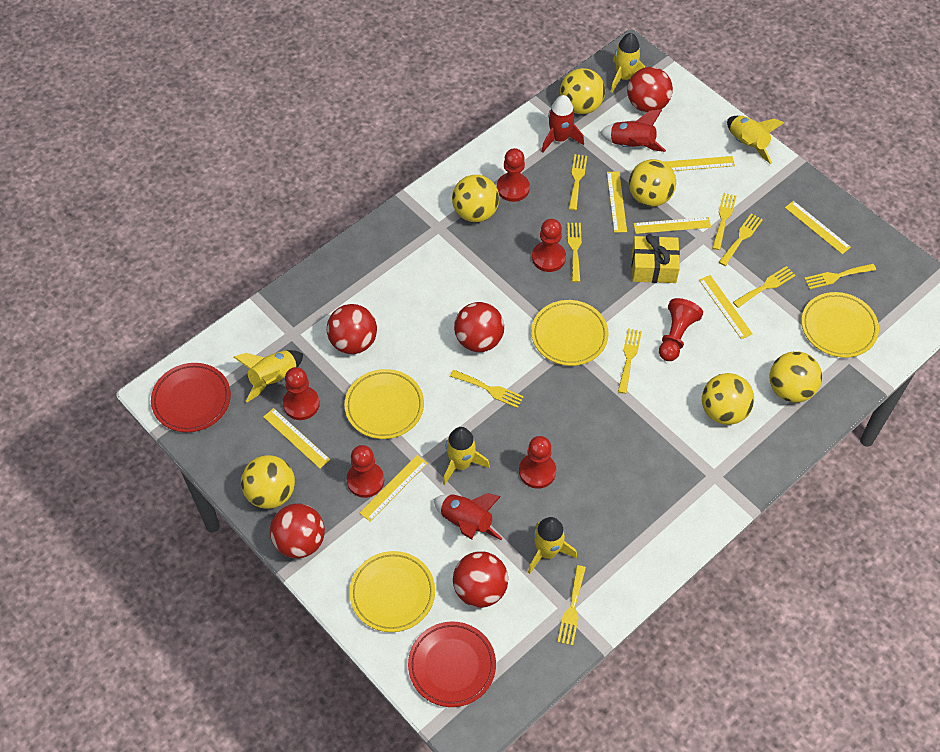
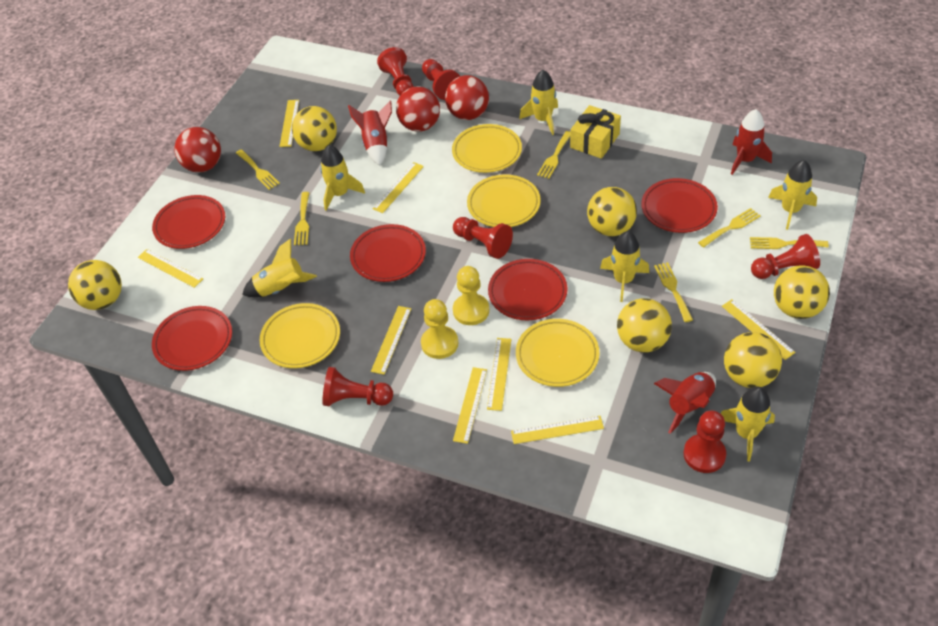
red ball: 5 -> 3
red plate: 2 -> 5
yellow fork: 9 -> 6
yellow pawn: 0 -> 2
yellow rocket: 5 -> 6
yellow ruler: 7 -> 8

